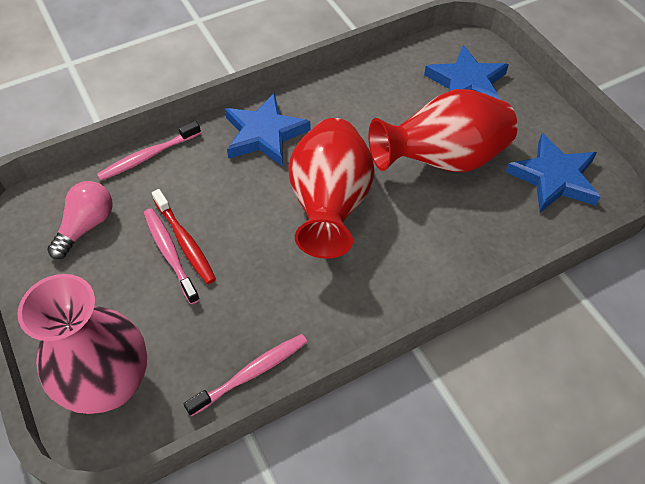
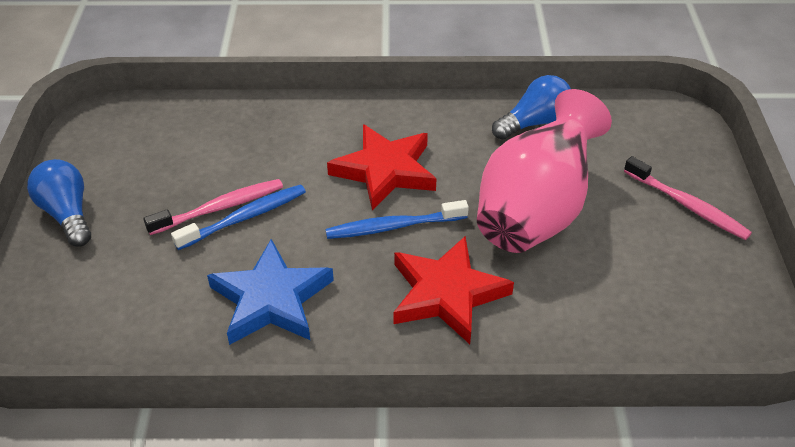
blue light bulb: 0 -> 2
blue star: 3 -> 1
blue toothbrush: 0 -> 2
pink light bulb: 1 -> 0
pink toothbrush: 3 -> 2
red star: 0 -> 2
red toothbrush: 1 -> 0
red vase: 2 -> 0

